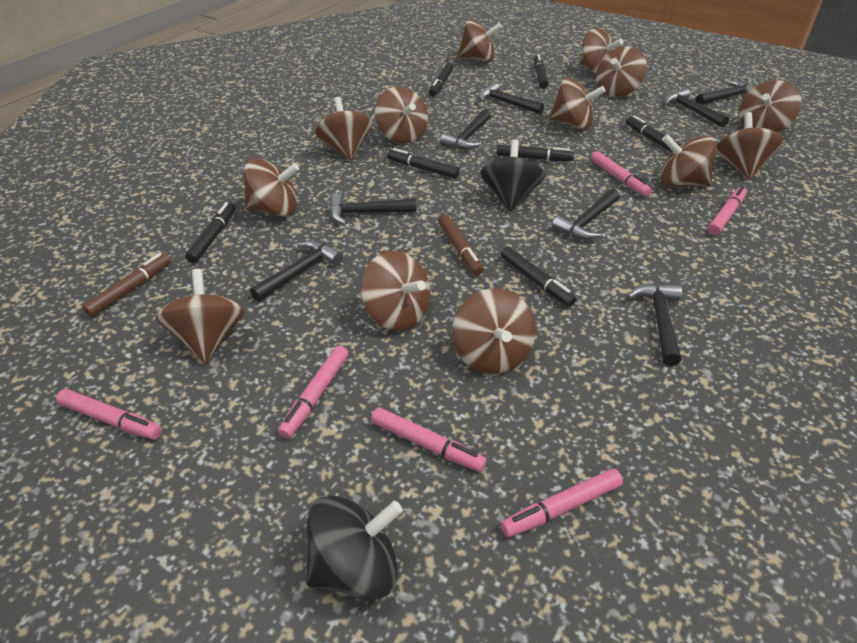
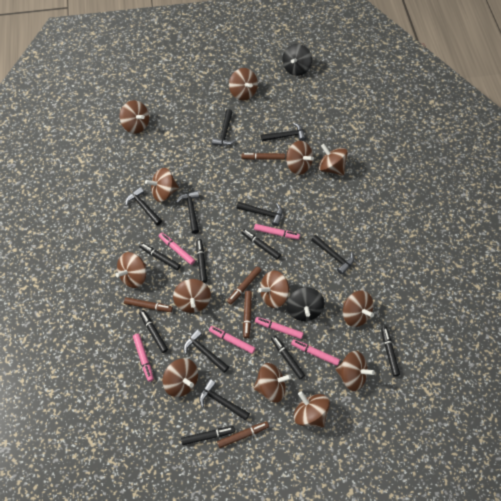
brown marker: 2 -> 5

